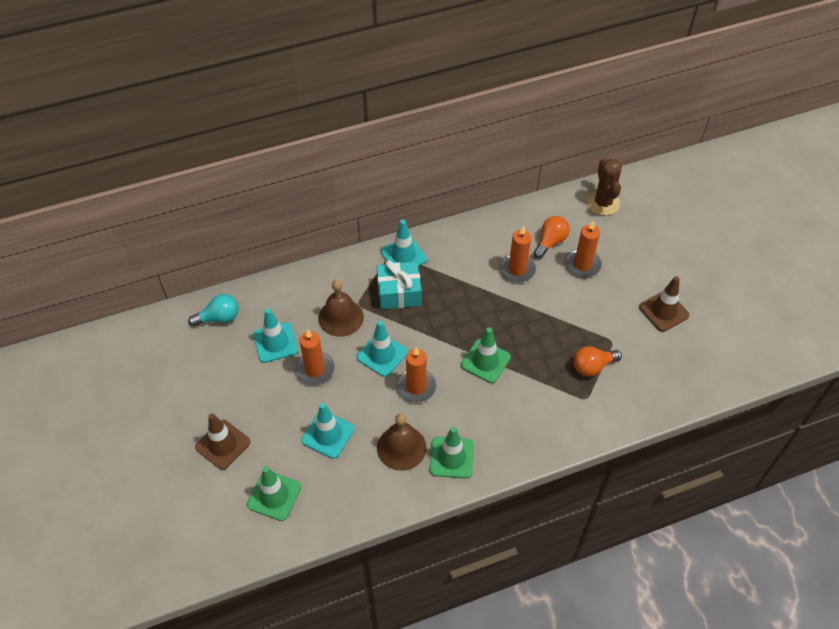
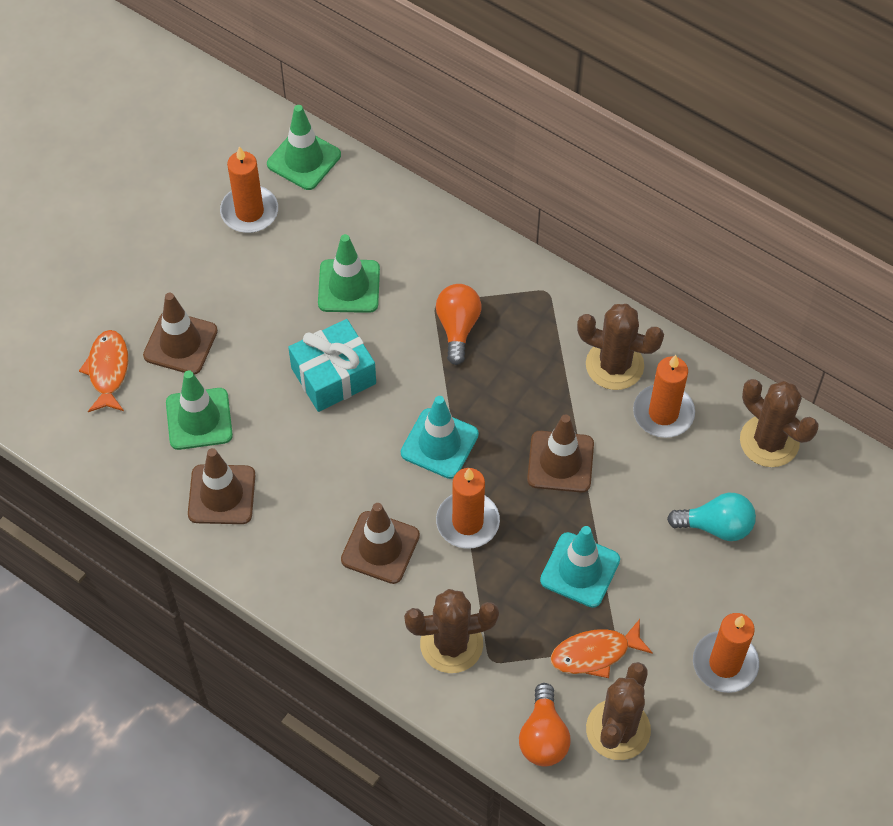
brown bell: 2 -> 0
brown cactus: 1 -> 4
brown traffic cone: 2 -> 4
orange fish: 0 -> 2
turquoise traffic cone: 4 -> 2

